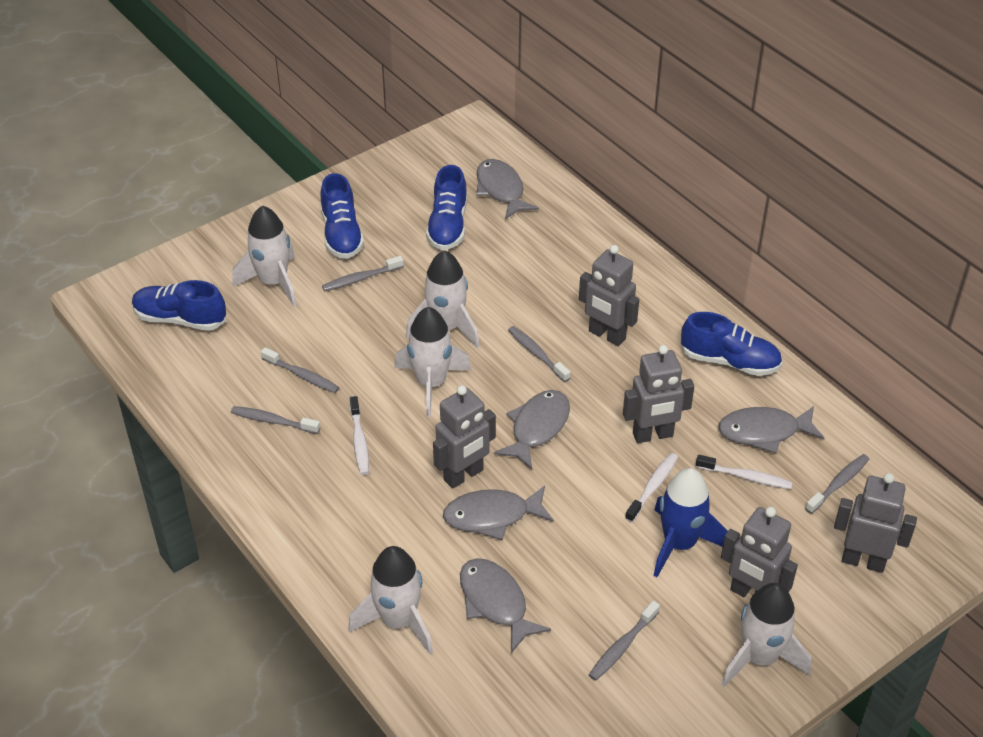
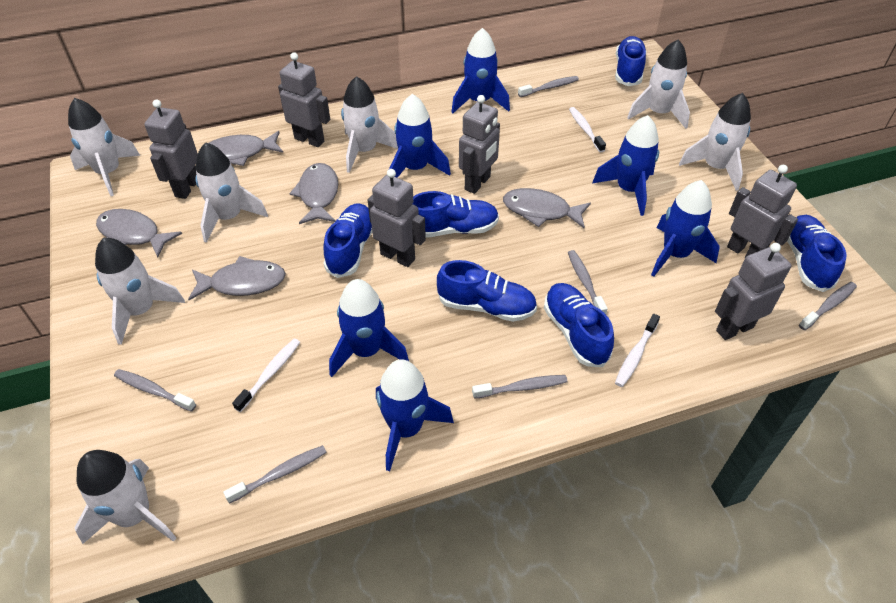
blue rocket: 1 -> 6
blue shoe: 4 -> 6
grey robot: 5 -> 6
white rocket: 5 -> 7

